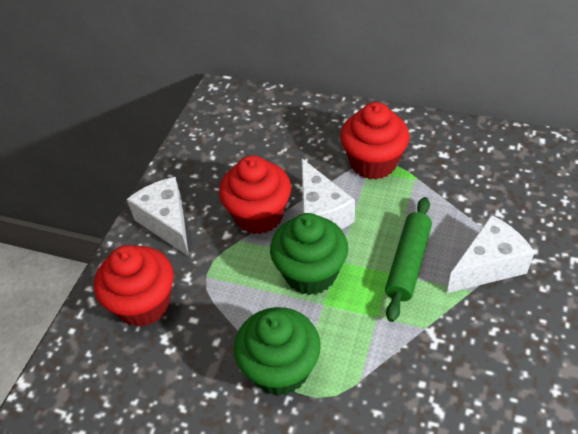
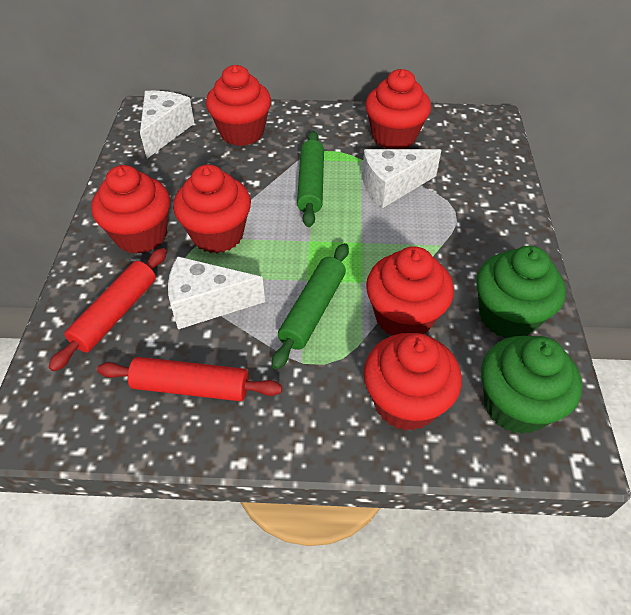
green rolling pin: 1 -> 2
red cupcake: 3 -> 6
red rolling pin: 0 -> 2

